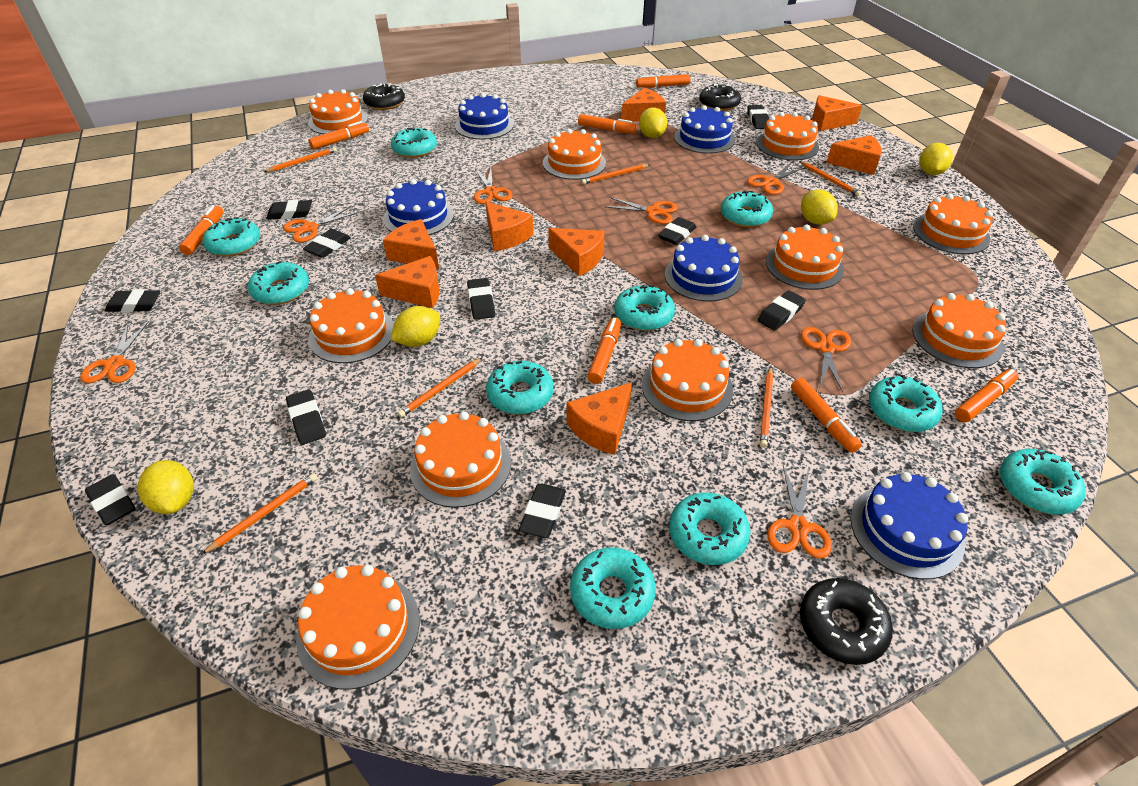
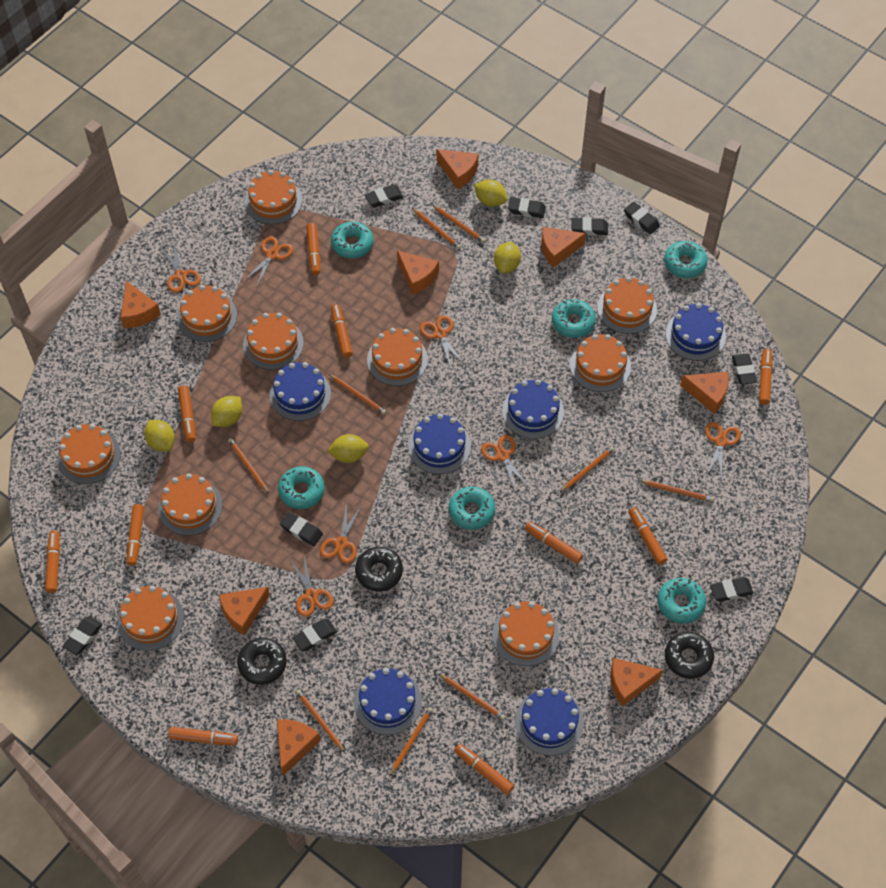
black eraser: 10 -> 9
blue cake: 5 -> 6
orange marker: 7 -> 10
orange pencil: 6 -> 9
turquoise donut: 10 -> 6

